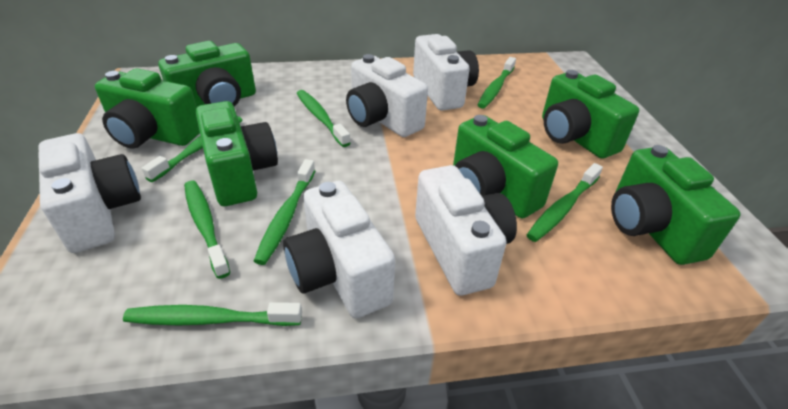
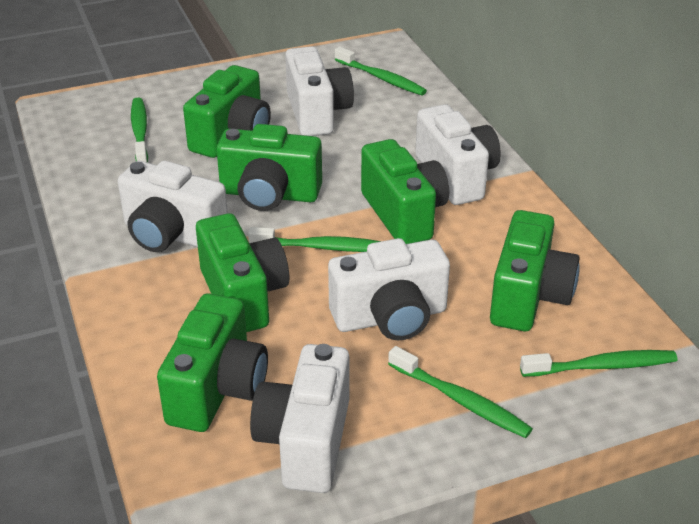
green toothbrush: 7 -> 5

